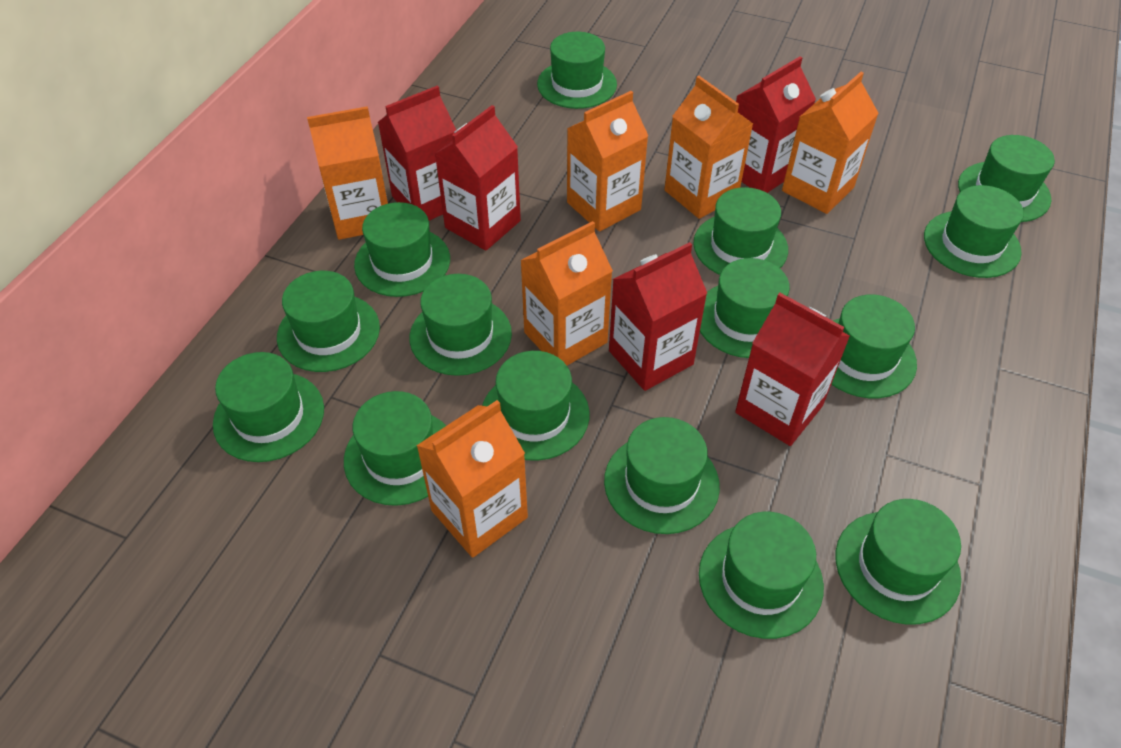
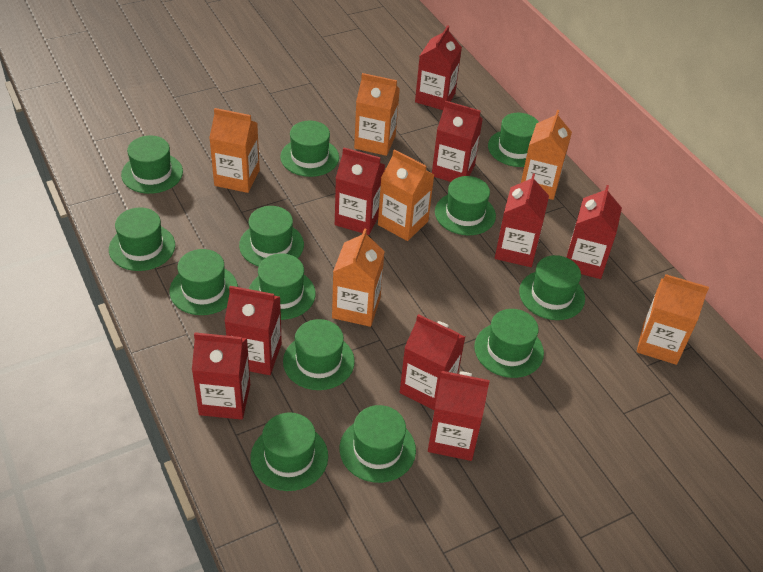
green hat: 15 -> 13
red carton: 5 -> 9

